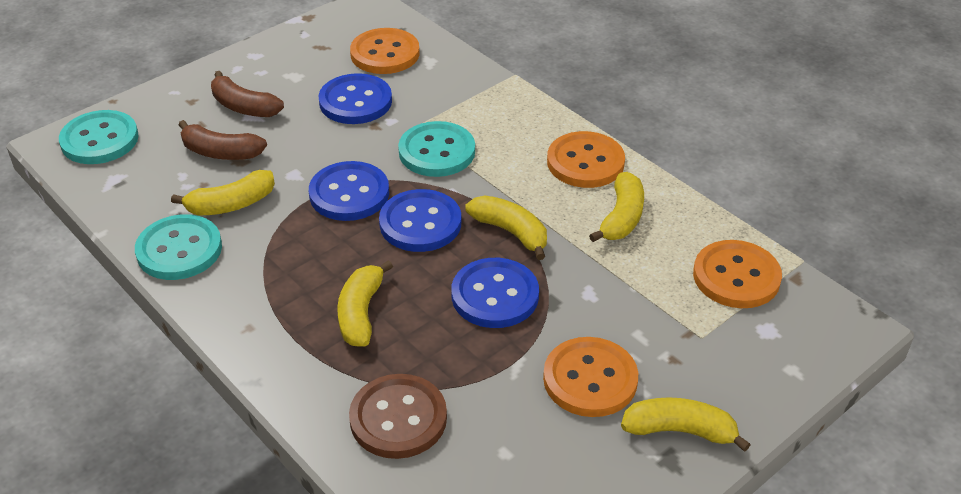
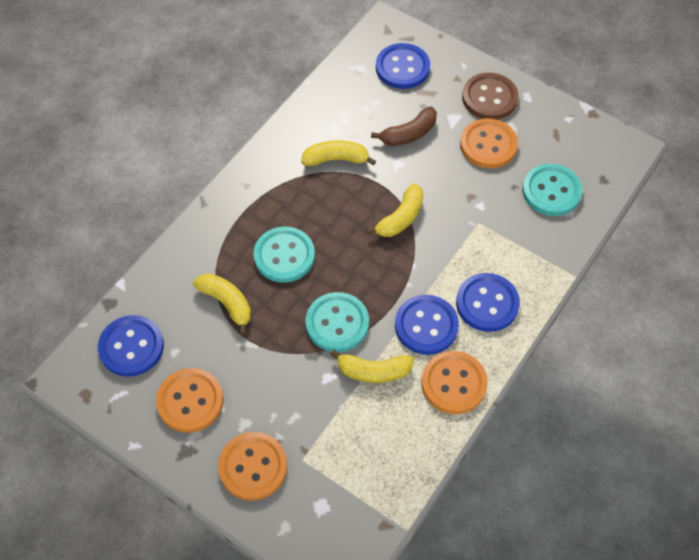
brown banana: 2 -> 1
yellow banana: 5 -> 4

